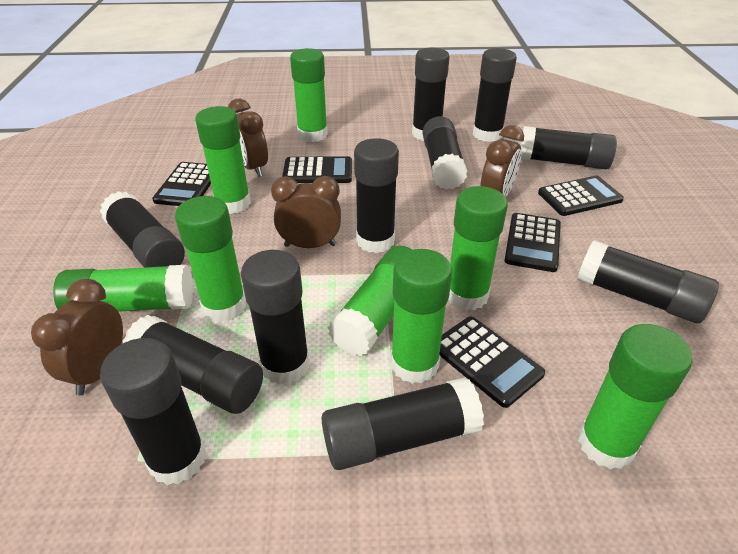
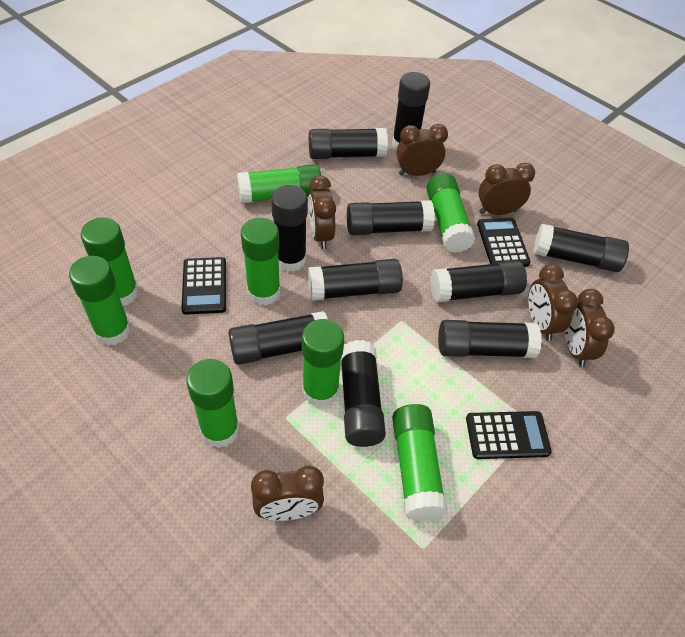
black calculator: 5 -> 3
black glue stick: 11 -> 10
brown clock: 4 -> 6

